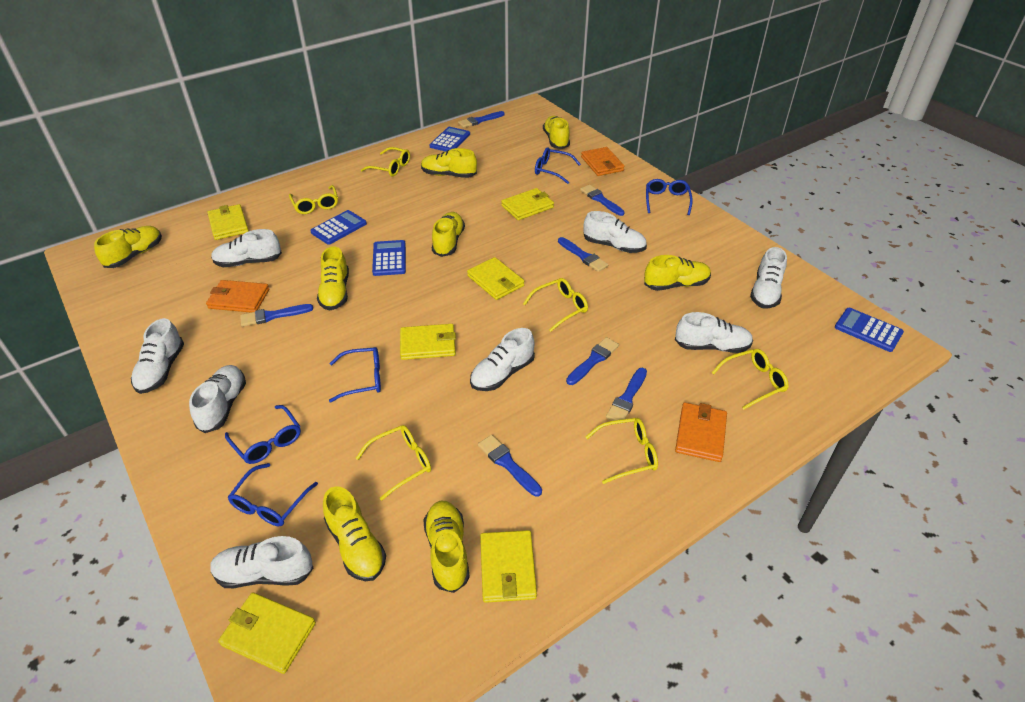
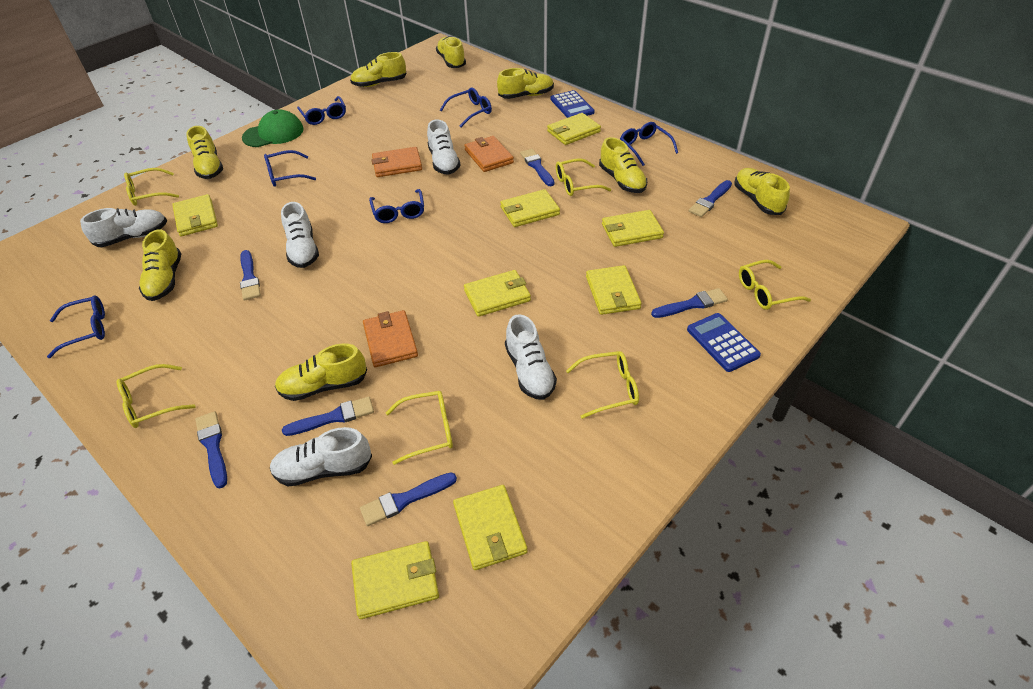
blue calculator: 4 -> 2
blue glasses: 5 -> 6
green cap: 0 -> 1
white shoe: 8 -> 5
yellow wallet: 6 -> 8

